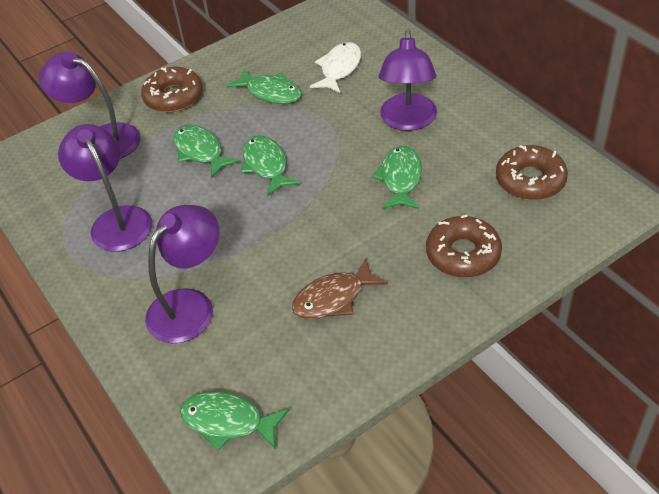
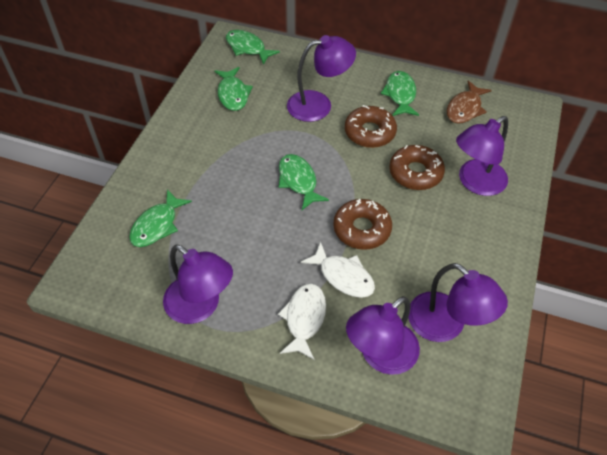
purple lamp: 4 -> 5
white fish: 1 -> 2

